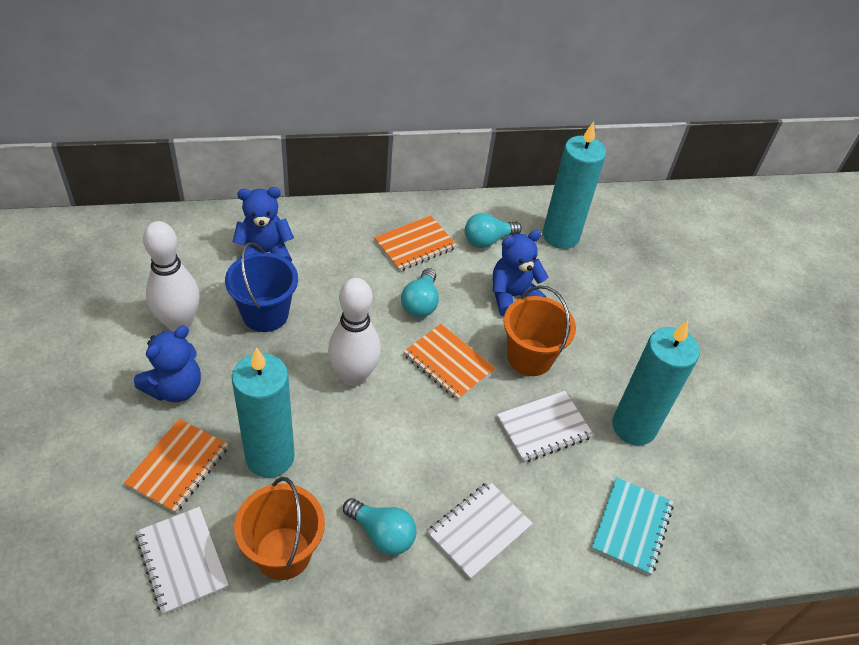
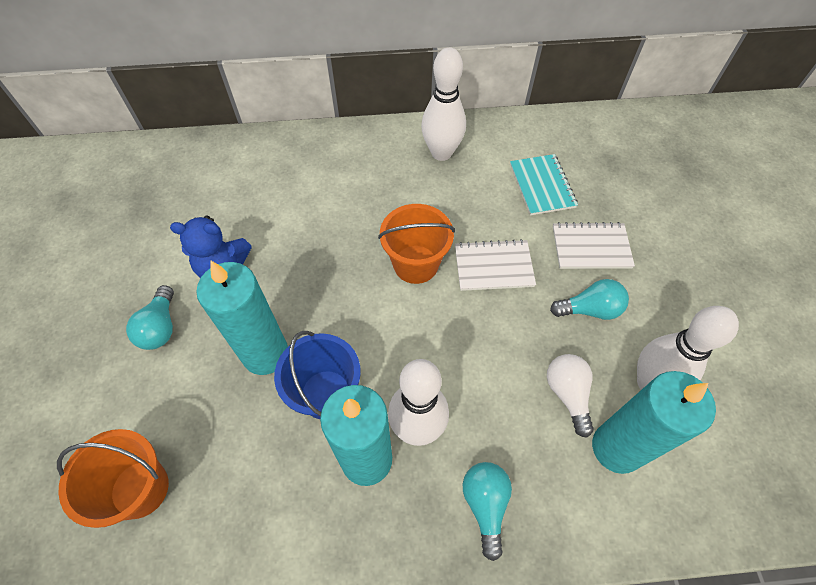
blue teddy bear: 3 -> 1
orange notebook: 3 -> 0
white bowling pin: 2 -> 3
white light bulb: 0 -> 1
white notebook: 3 -> 2

